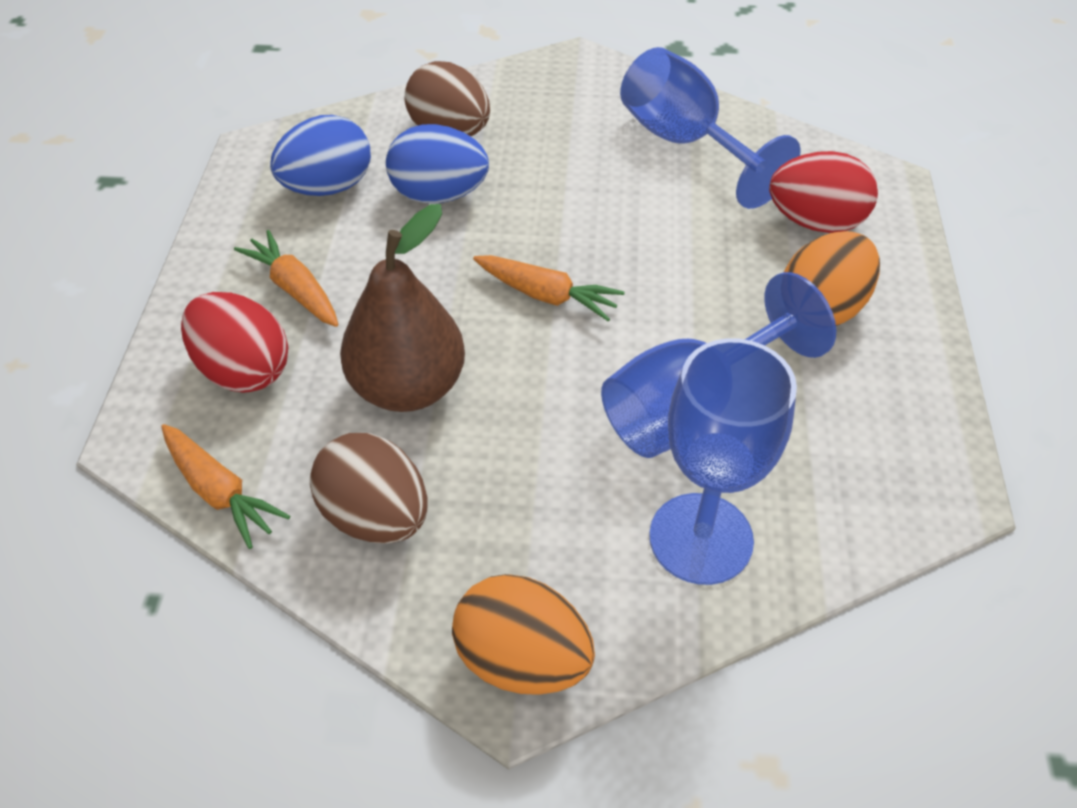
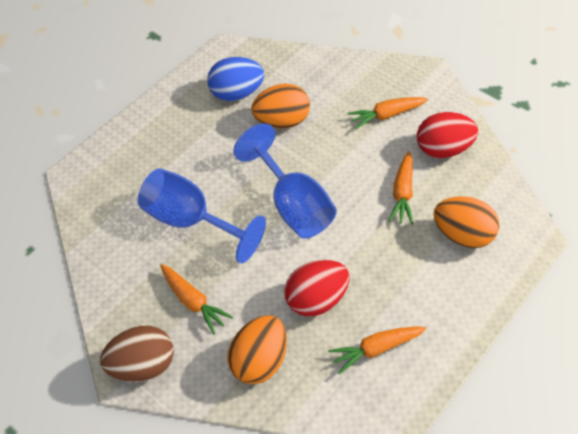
blue egg: 2 -> 1
blue goblet: 3 -> 2
brown egg: 2 -> 1
brown pear: 1 -> 0
orange carrot: 3 -> 4
orange egg: 2 -> 3

